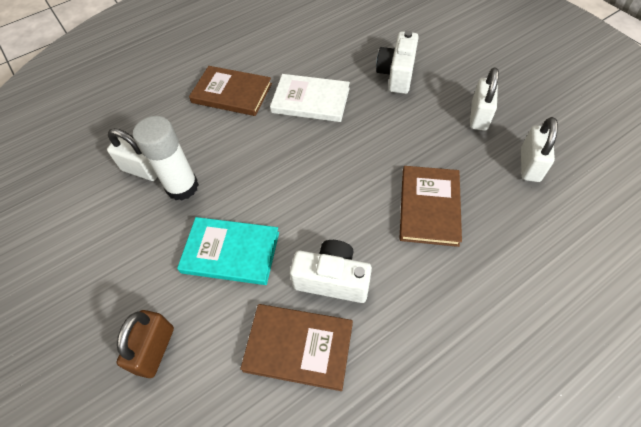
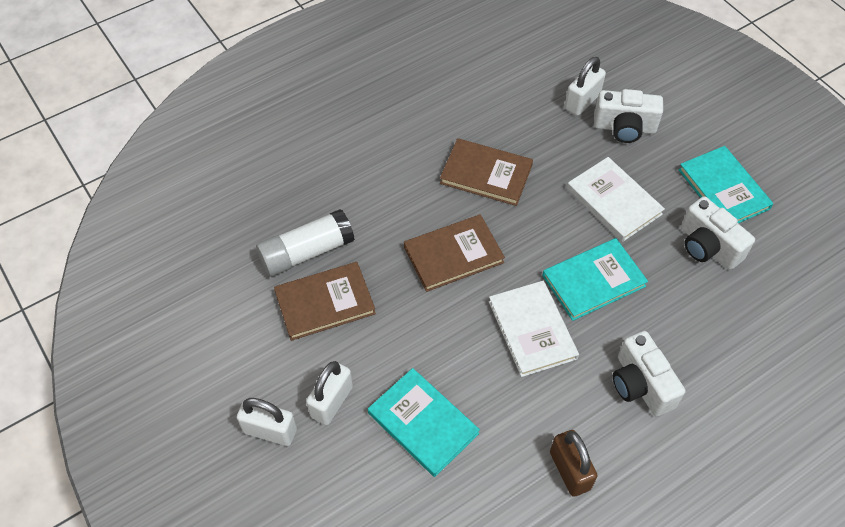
turquoise book: 1 -> 3
white book: 1 -> 2
white camera: 2 -> 3

